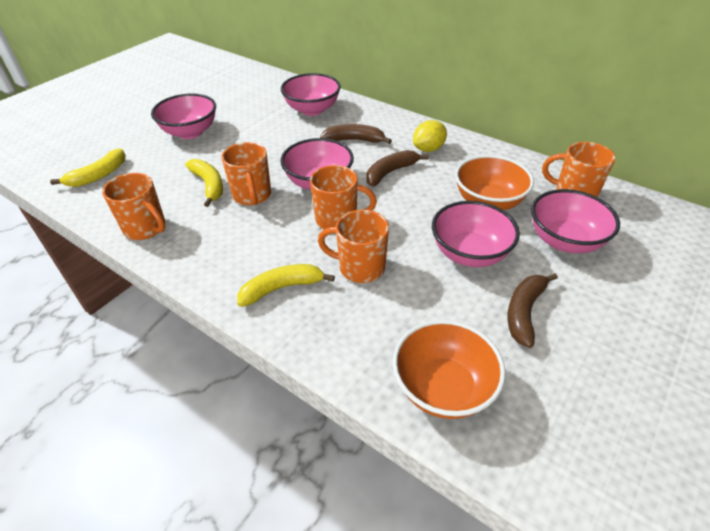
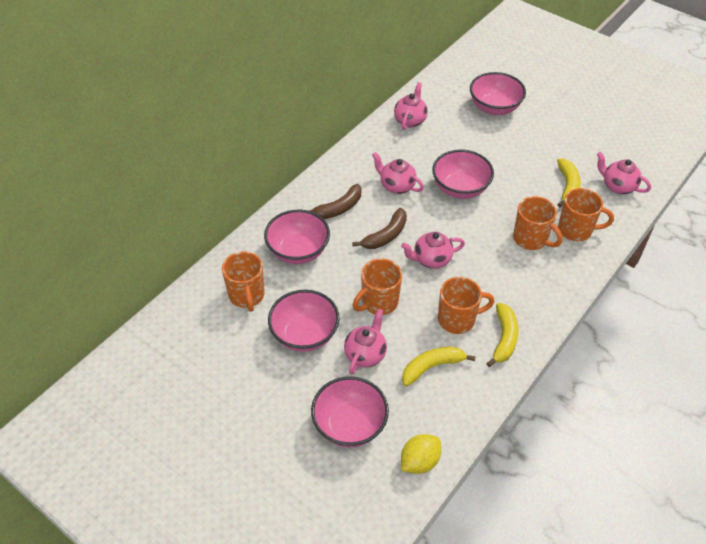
brown banana: 3 -> 2
orange bowl: 2 -> 0
pink teapot: 0 -> 5

